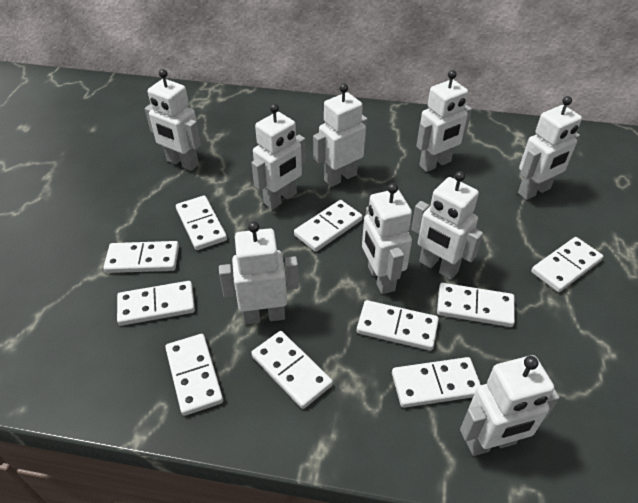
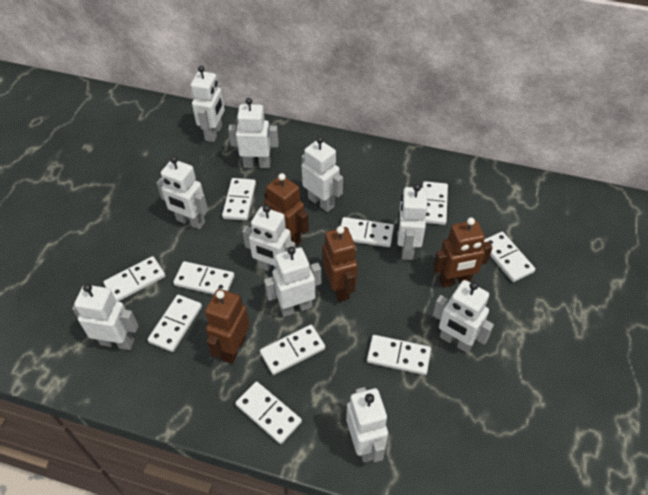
brown robot: 0 -> 4
white robot: 9 -> 10

